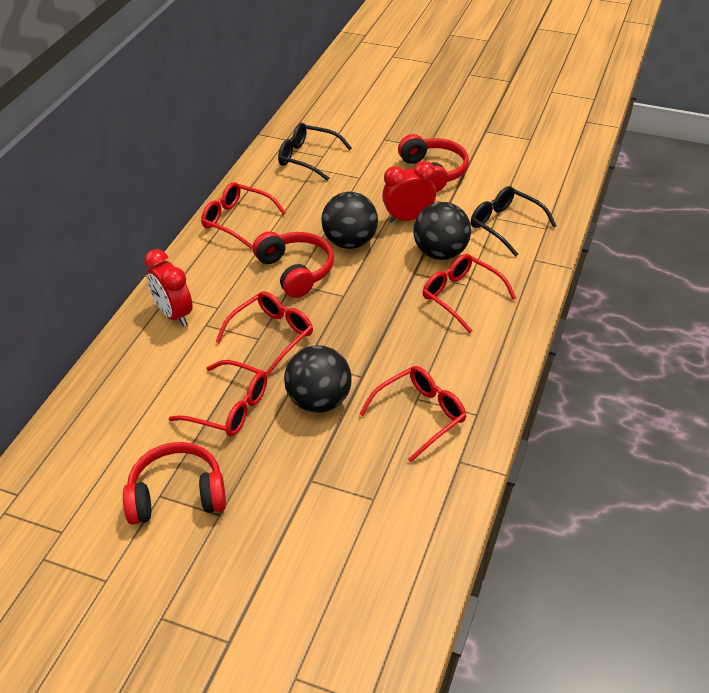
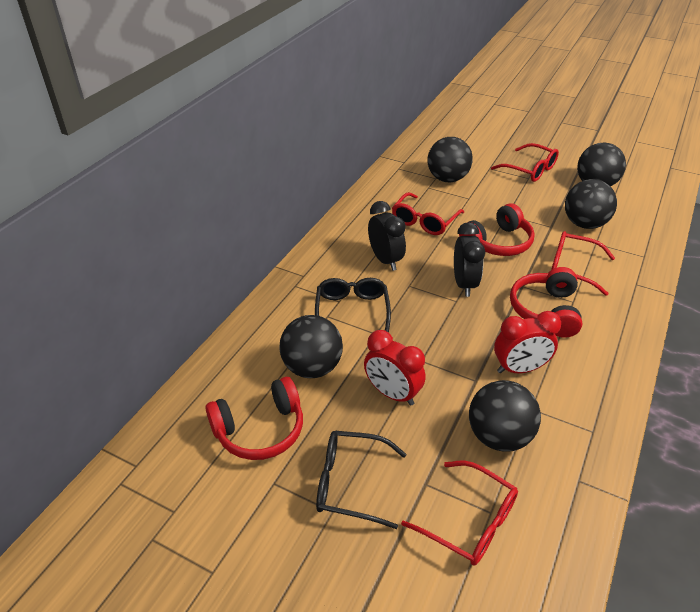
black ball: 3 -> 5
black clock: 0 -> 2
red glasses: 5 -> 4

